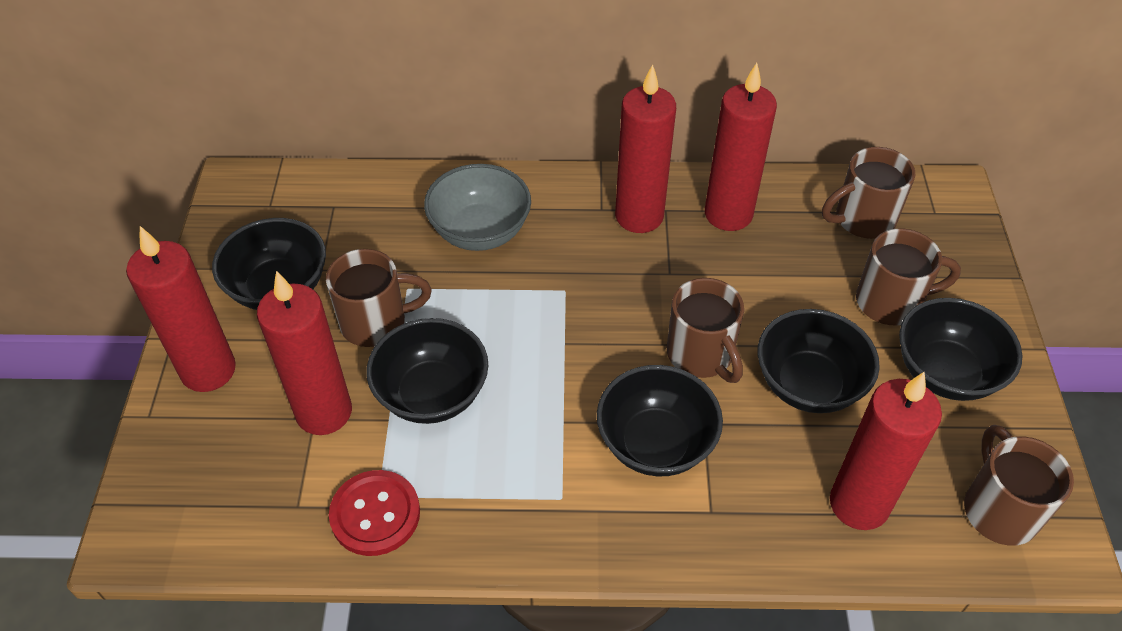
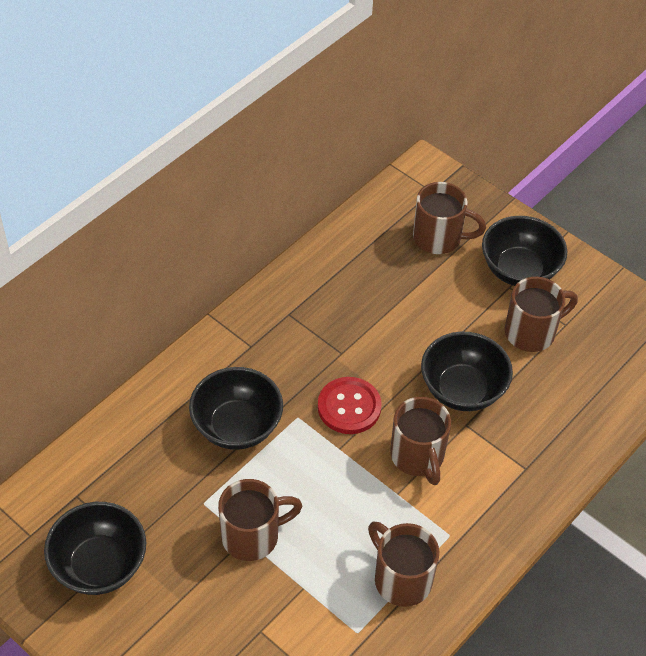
black bowl: 5 -> 4
grey bowl: 1 -> 0
red candle: 5 -> 0

